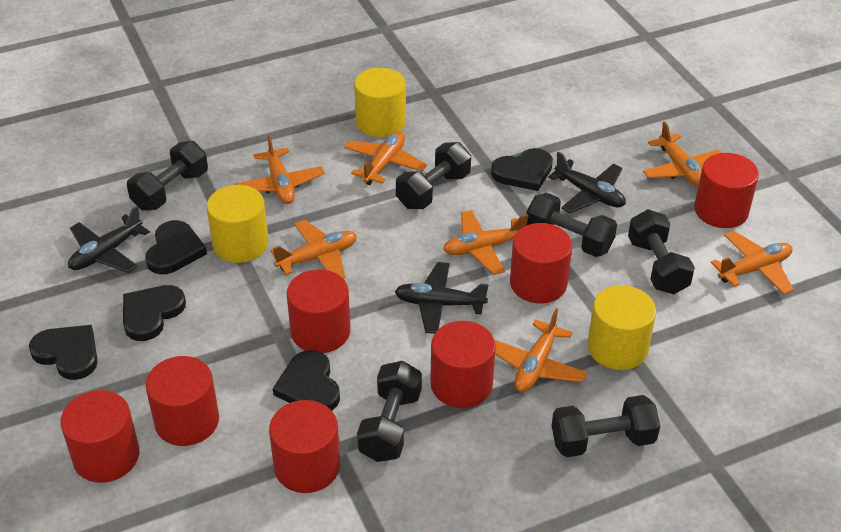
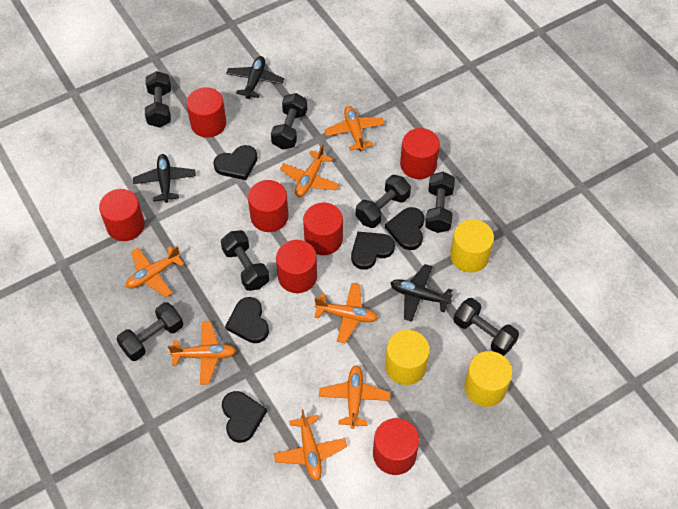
black dumbbell: 6 -> 7

